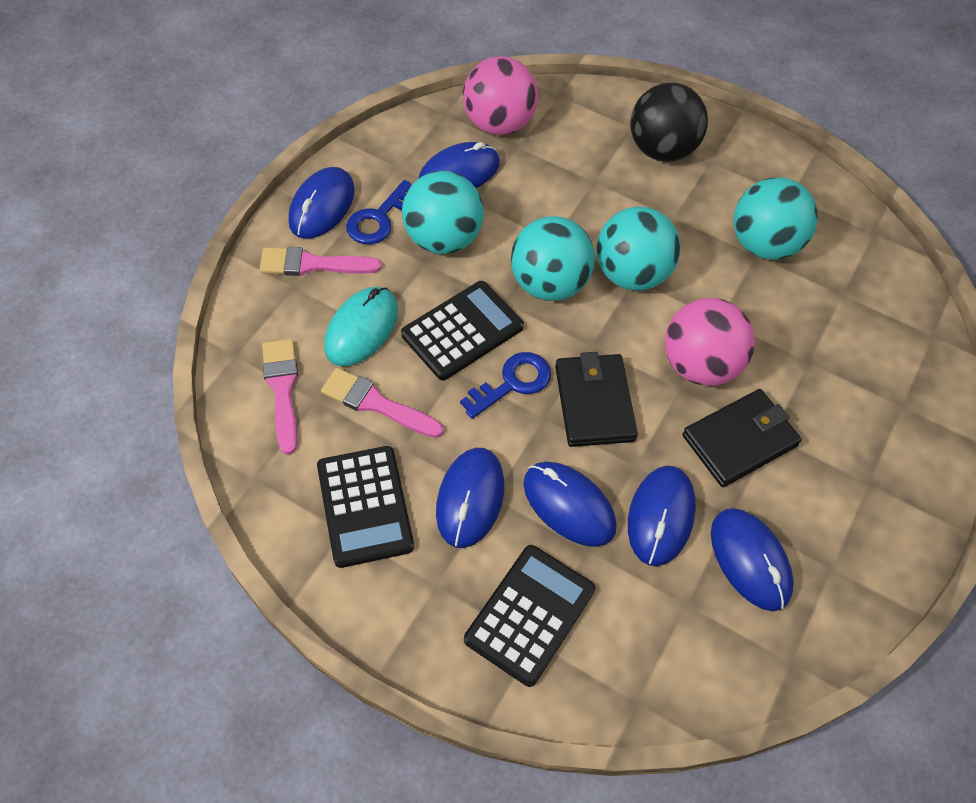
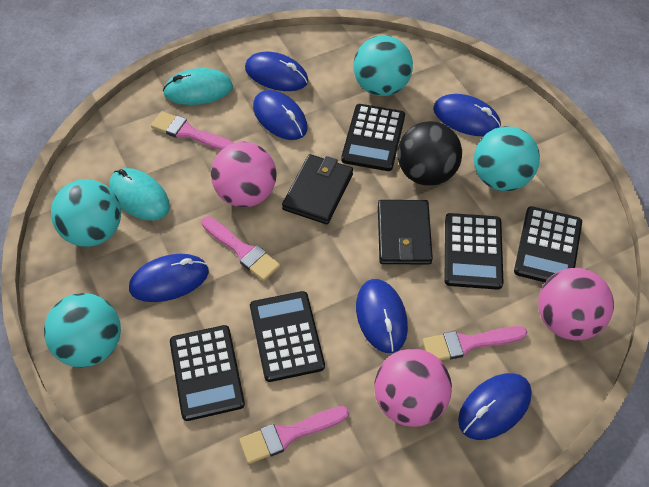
black calculator: 3 -> 5
blue key: 2 -> 0
pink ball: 2 -> 3
pink brush: 3 -> 4
turquoise mouse: 1 -> 2

